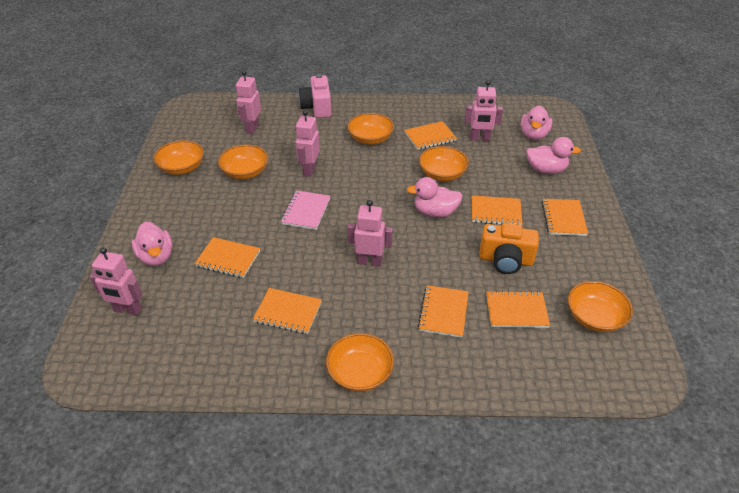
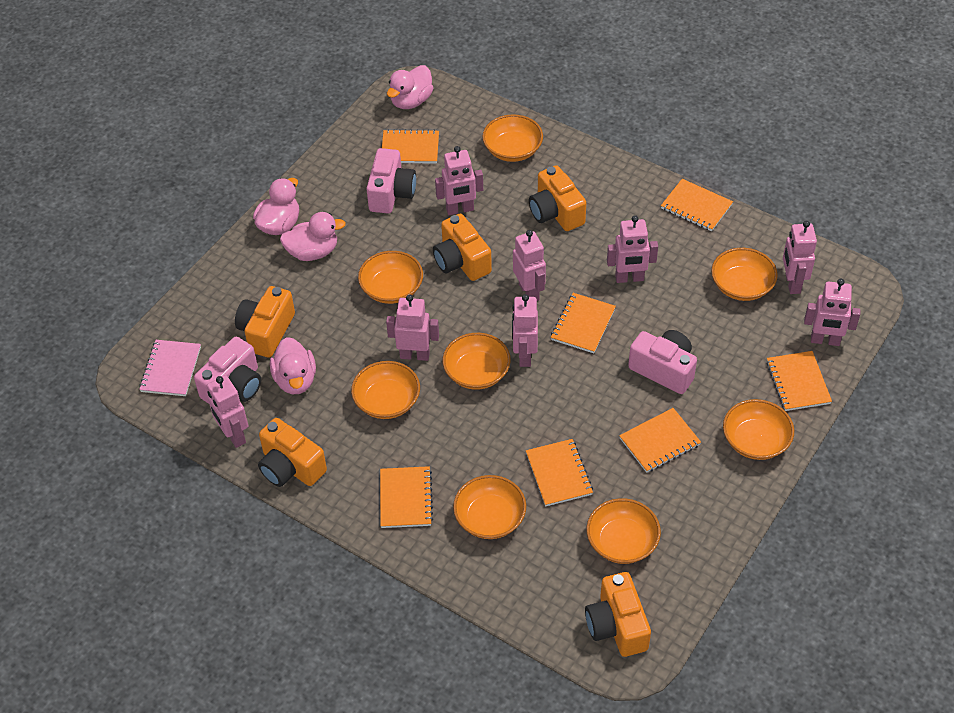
orange bowl: 6 -> 8
orange camera: 1 -> 5
pink camera: 1 -> 3
pink robot: 5 -> 8

